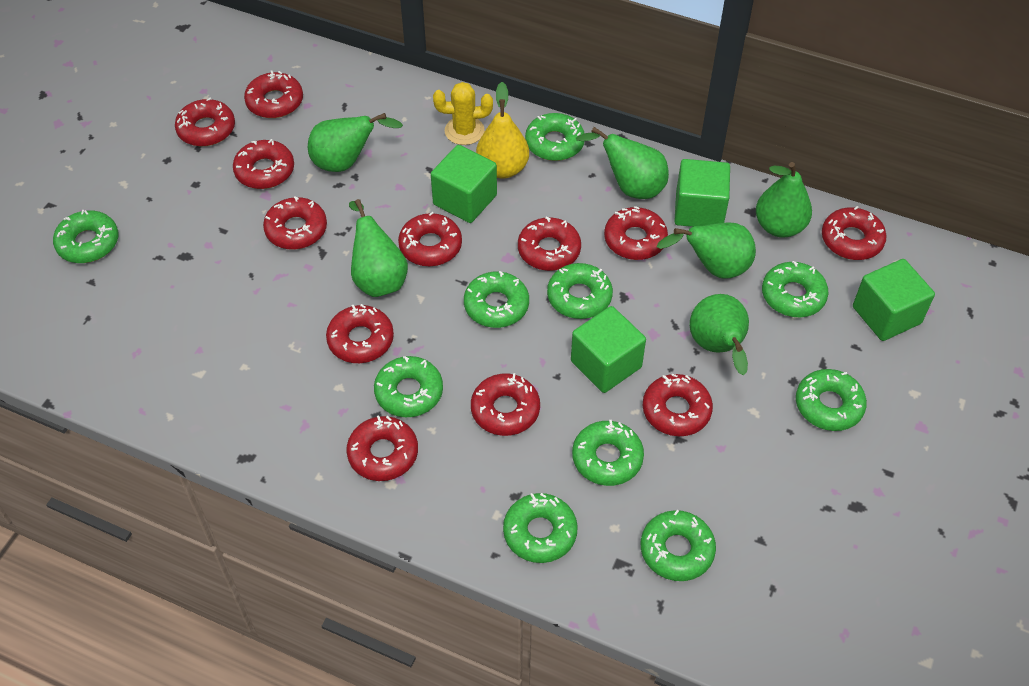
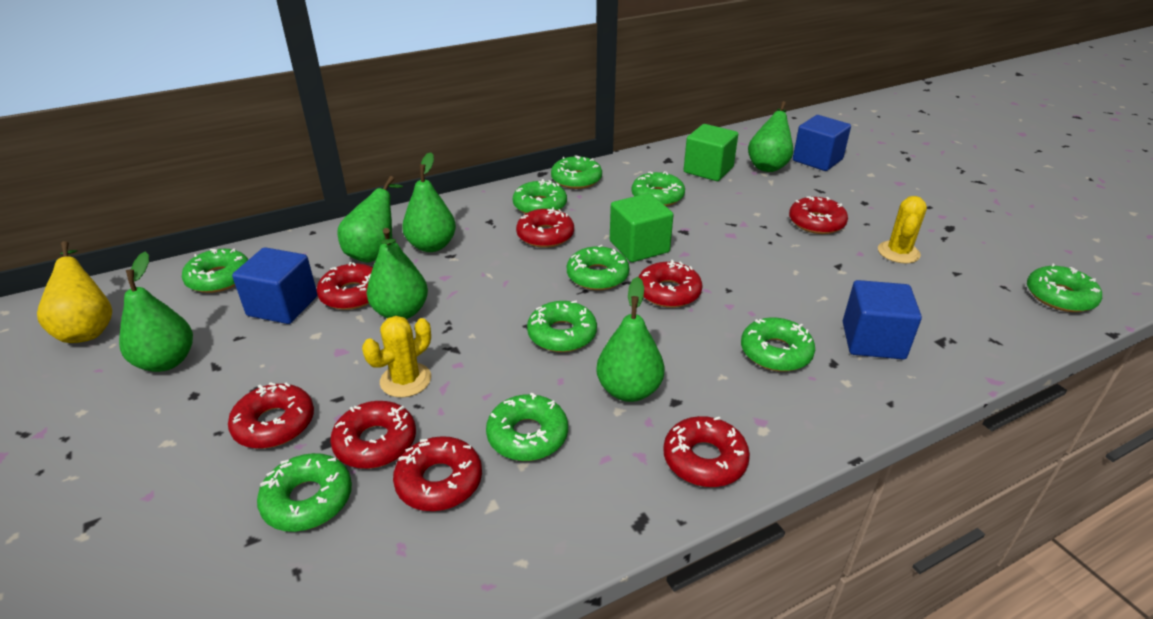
blue cube: 0 -> 3
green cube: 4 -> 2
red donut: 12 -> 8
yellow cactus: 1 -> 2

